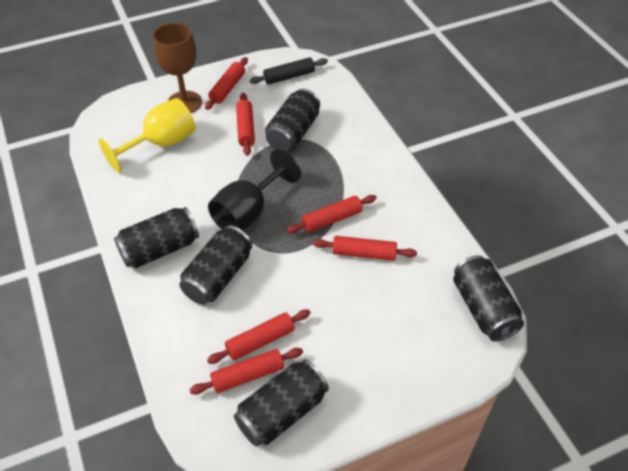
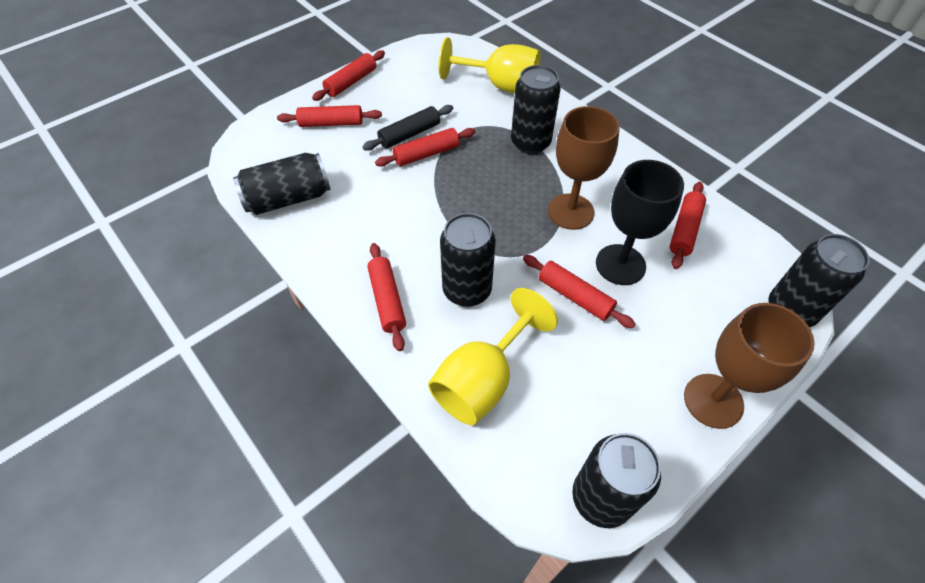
brown goblet: 1 -> 2
yellow goblet: 1 -> 2

